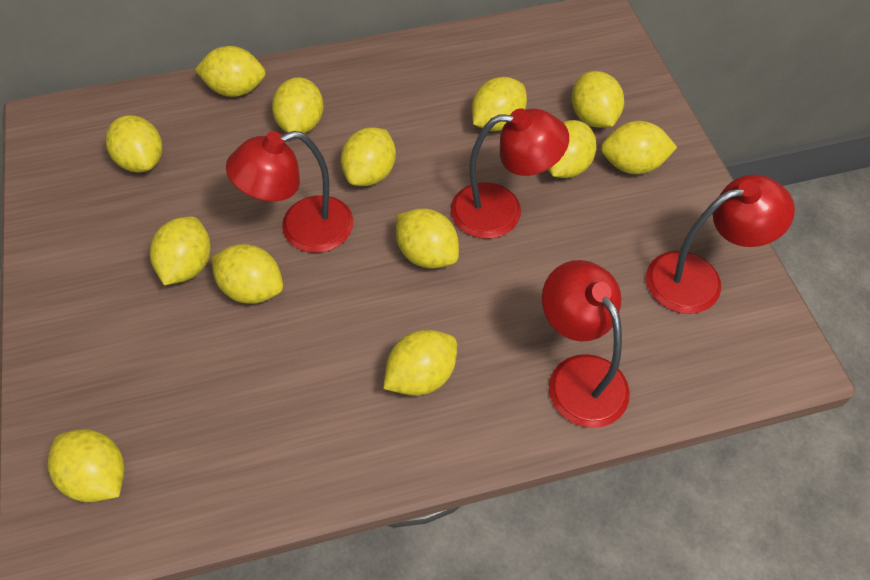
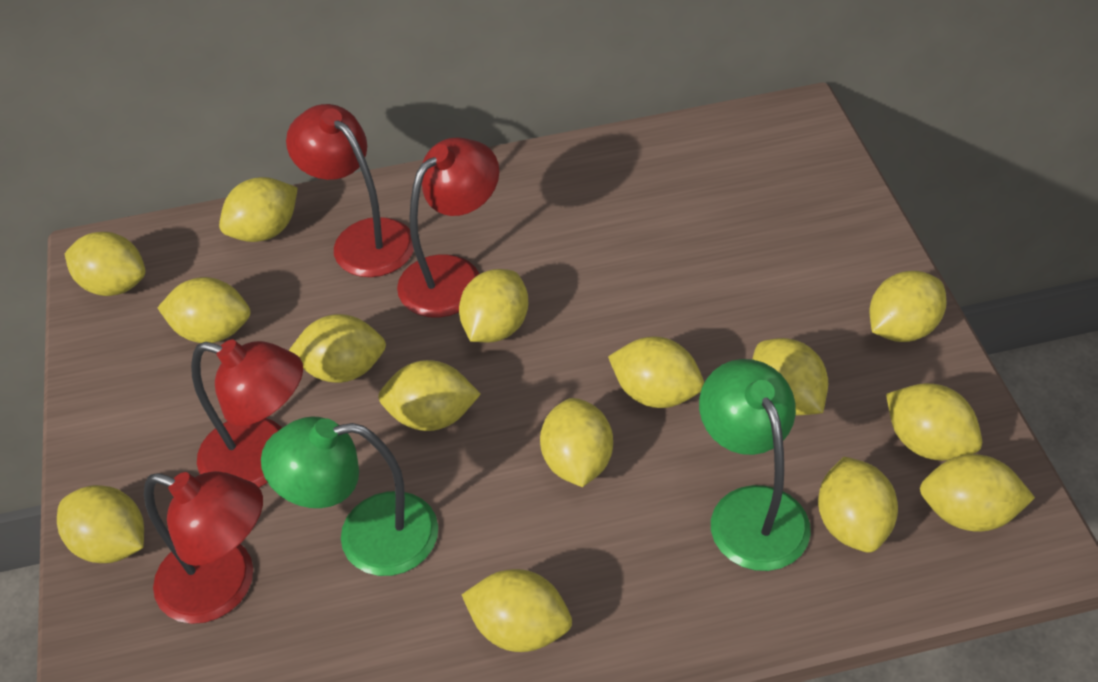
green lamp: 0 -> 2
yellow lemon: 13 -> 15

